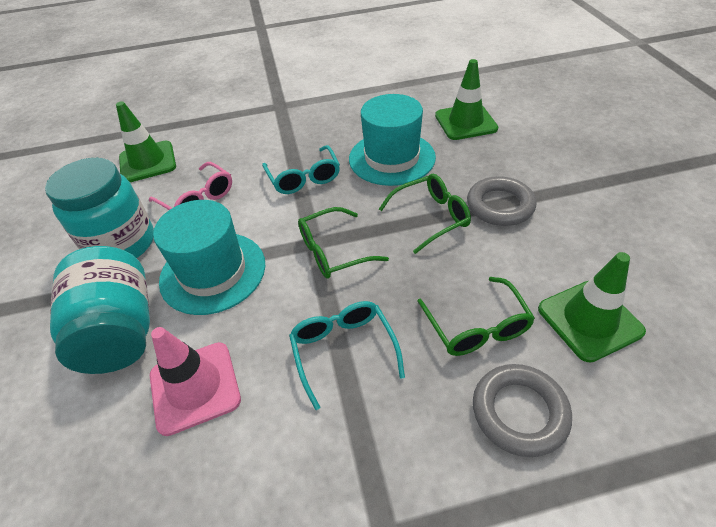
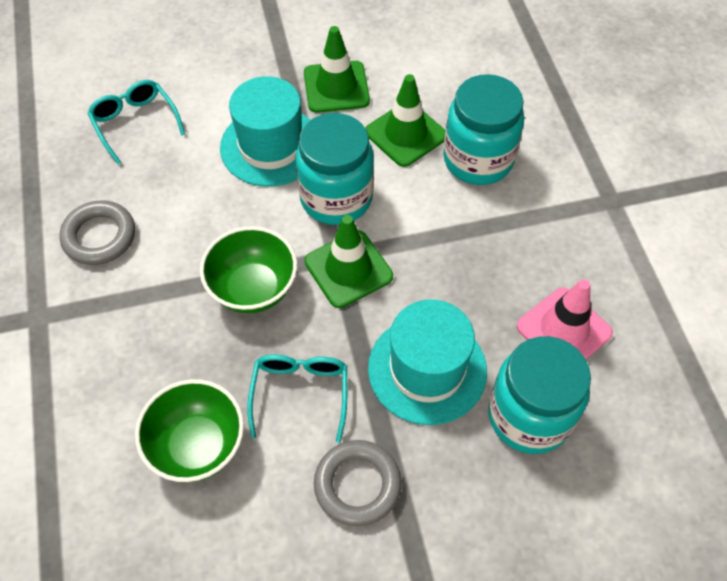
green bowl: 0 -> 2
green glasses: 3 -> 0
pink glasses: 1 -> 0
turquoise jar: 2 -> 3

